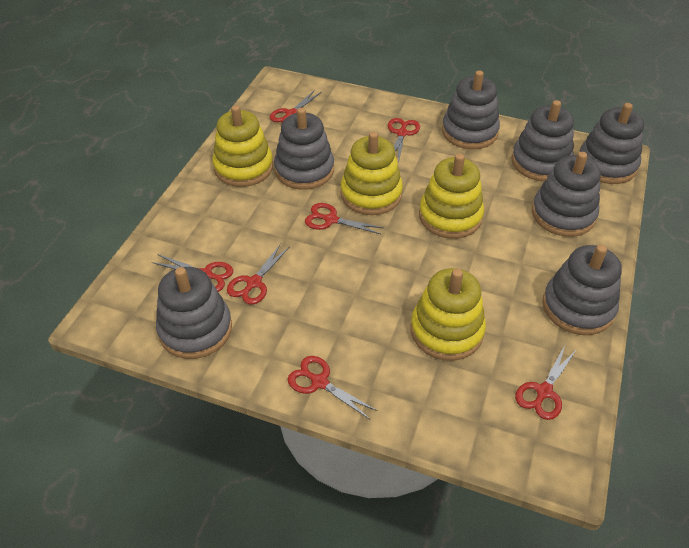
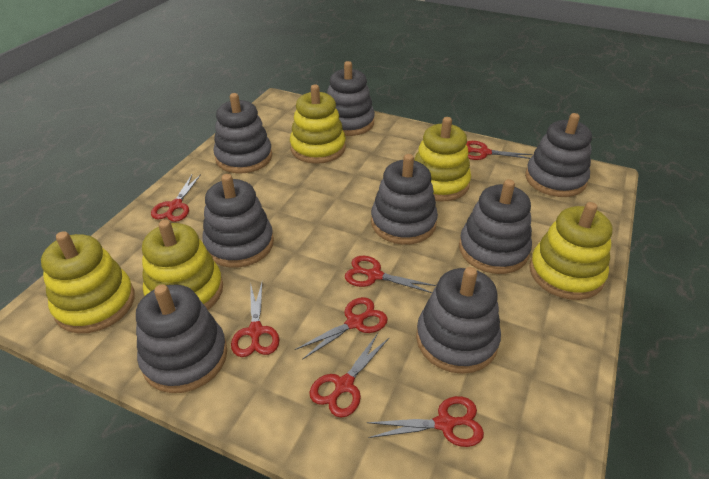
grey stacking toy: 7 -> 8
yellow stacking toy: 4 -> 5

